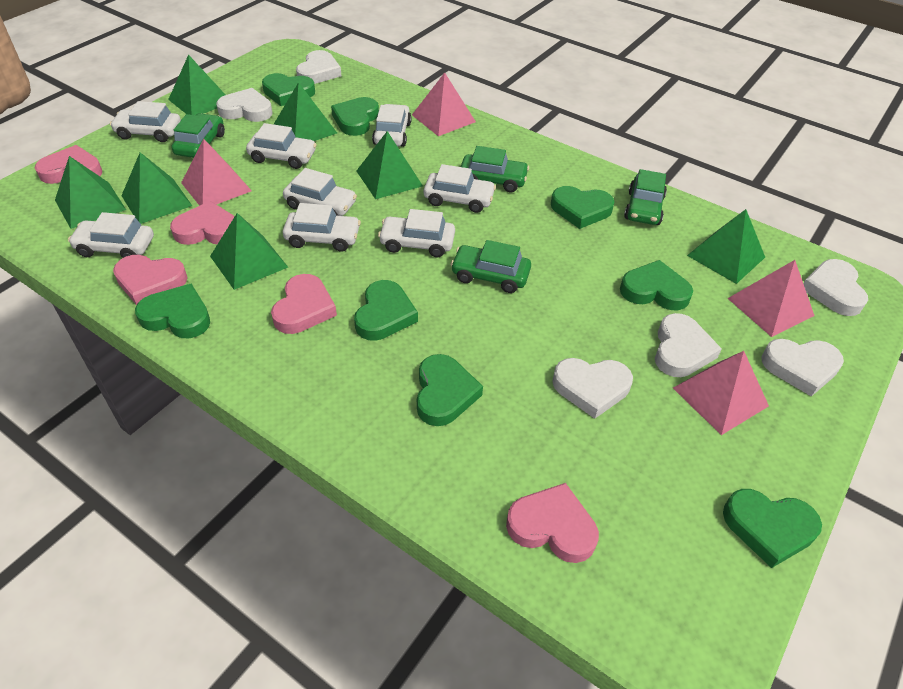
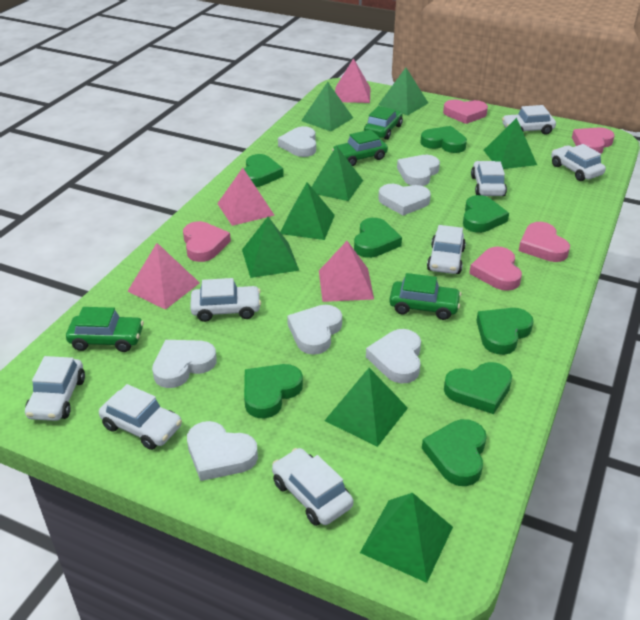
green pyramid: 7 -> 8
white heart: 6 -> 7

